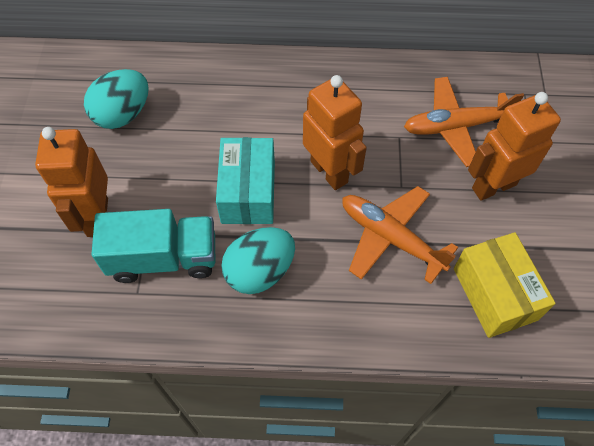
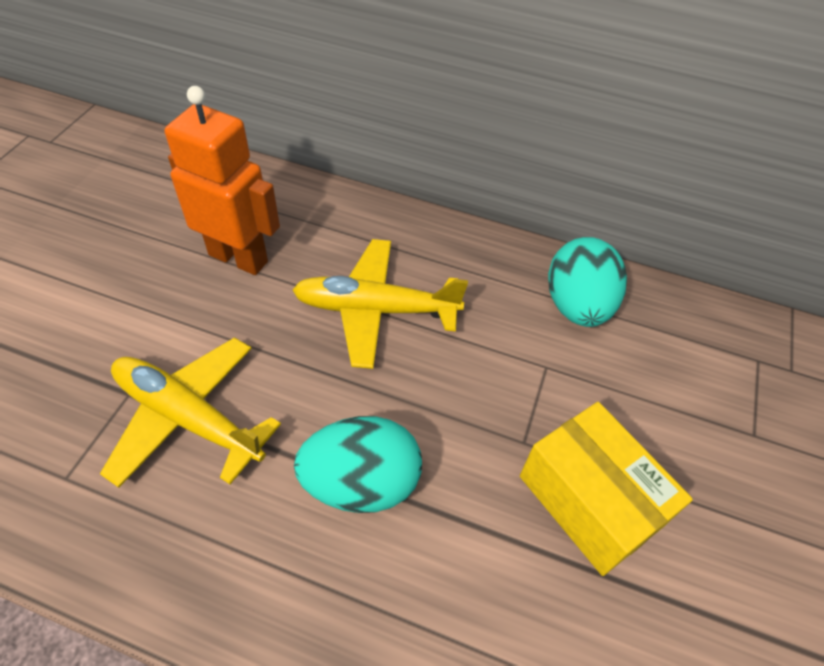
orange plane: 2 -> 0
orange robot: 3 -> 1
turquoise box: 1 -> 0
turquoise truck: 1 -> 0
yellow plane: 0 -> 2

